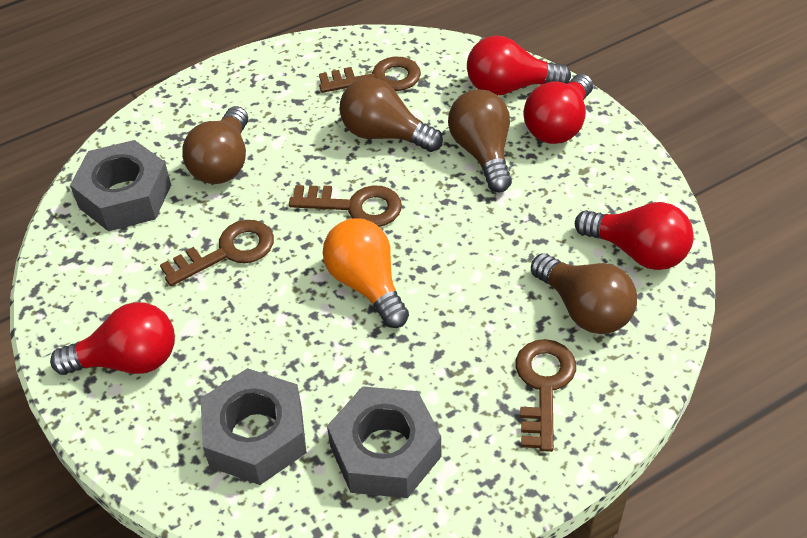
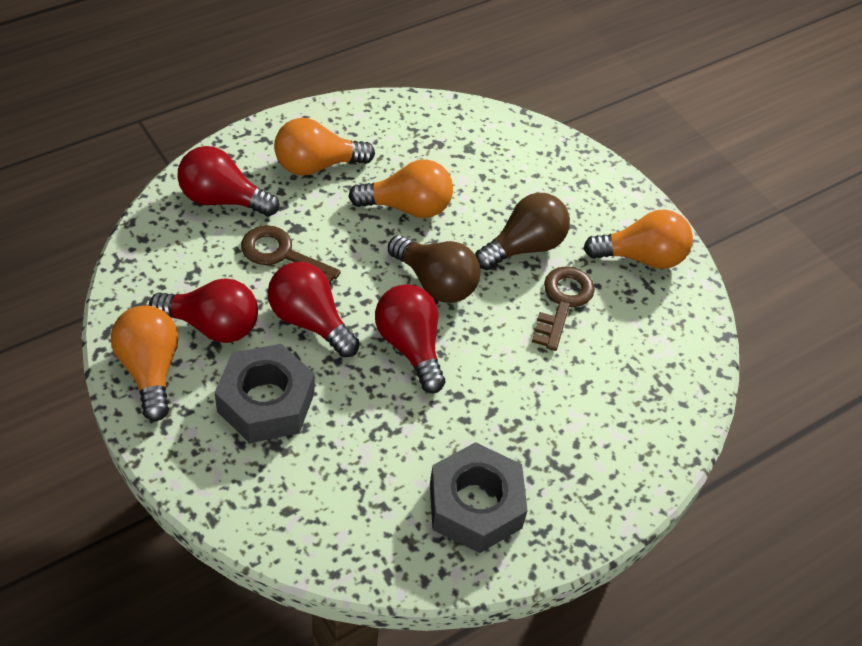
brown key: 4 -> 2
brown light bulb: 4 -> 2
grey nut: 3 -> 2
orange light bulb: 1 -> 4

